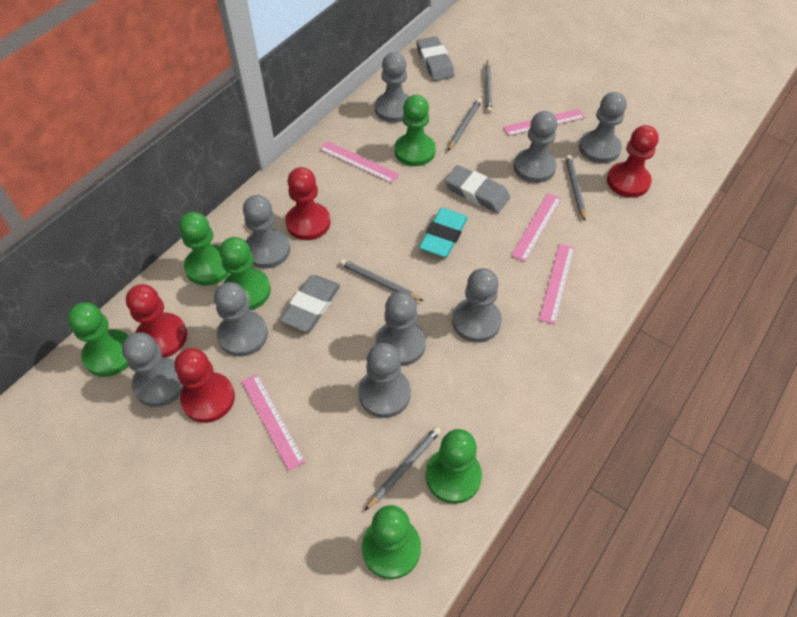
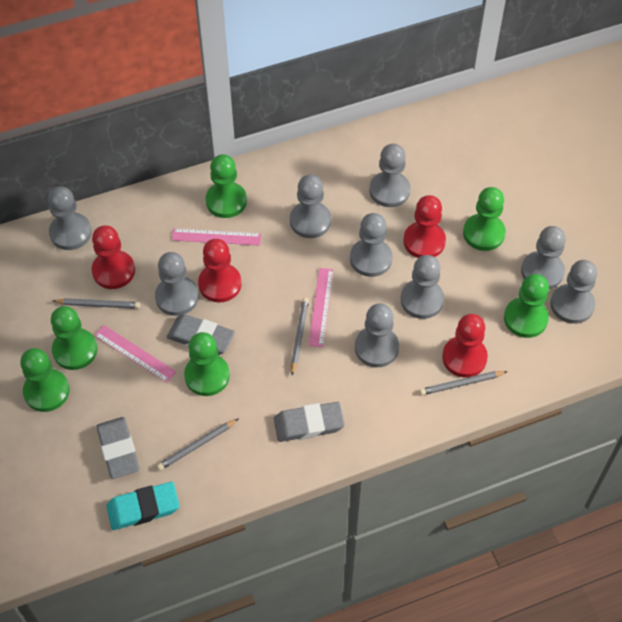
grey pencil: 5 -> 4
pink ruler: 5 -> 3

